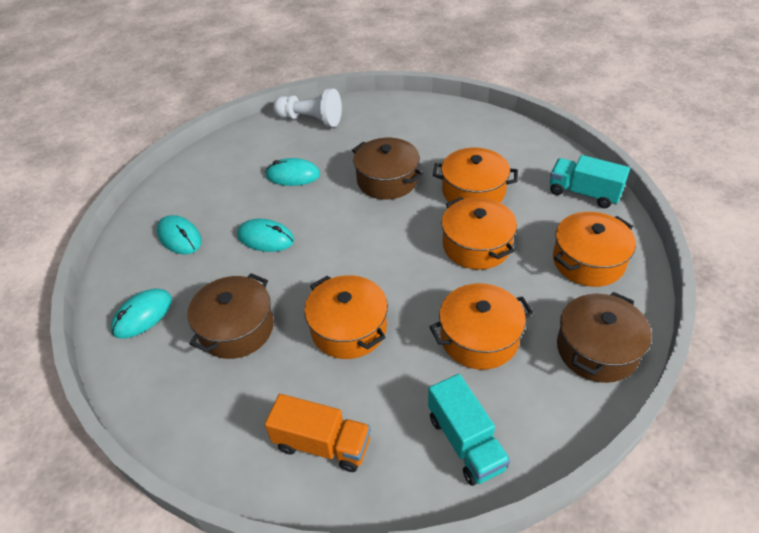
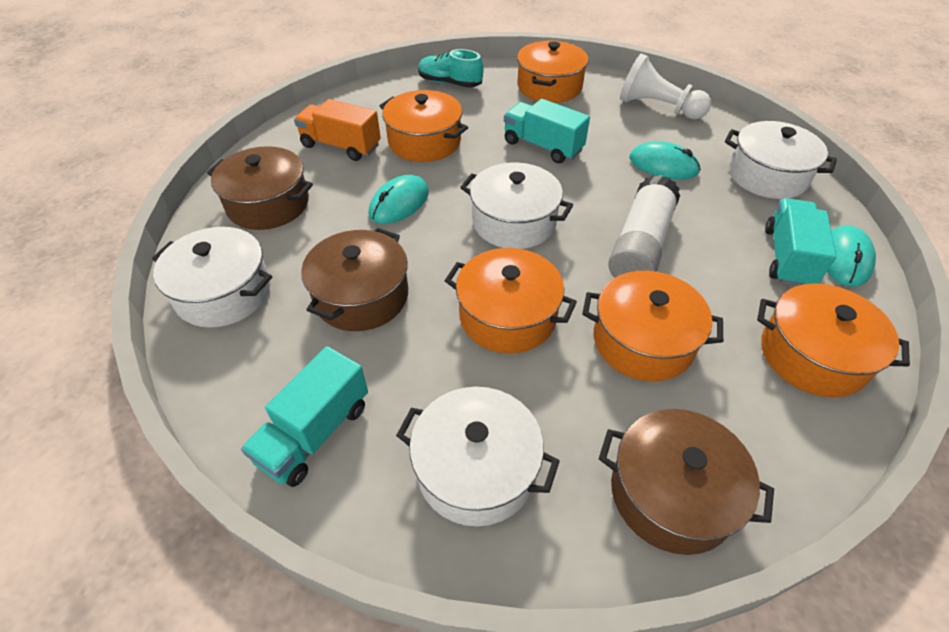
turquoise mouse: 4 -> 3
turquoise shoe: 0 -> 1
turquoise truck: 2 -> 3
white glue stick: 0 -> 1
white pot: 0 -> 4

